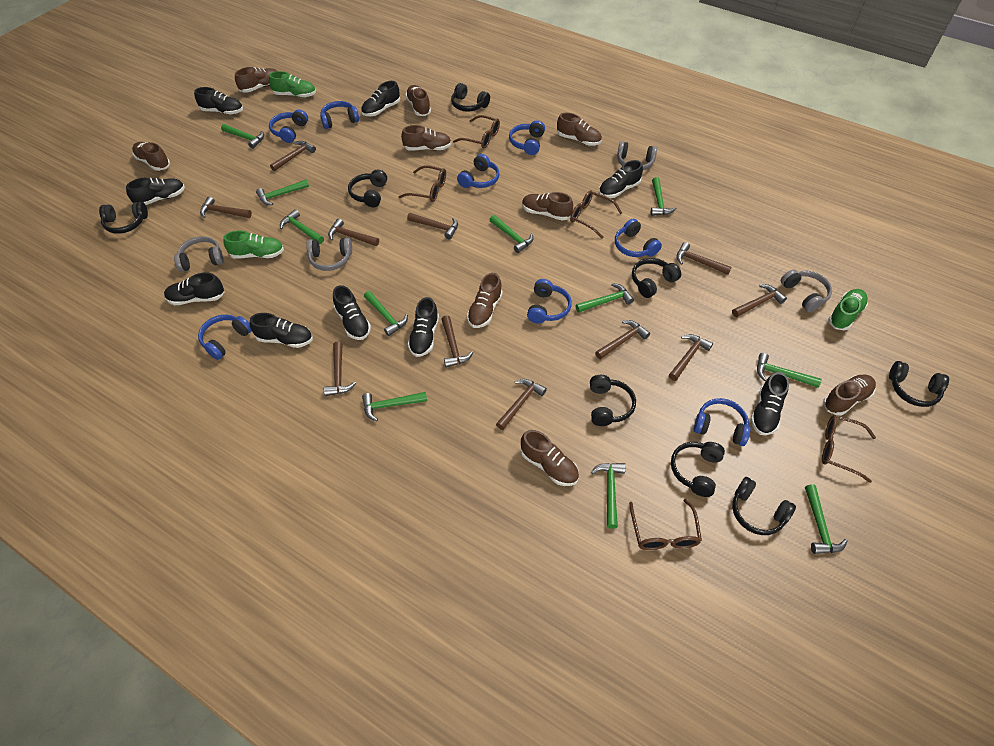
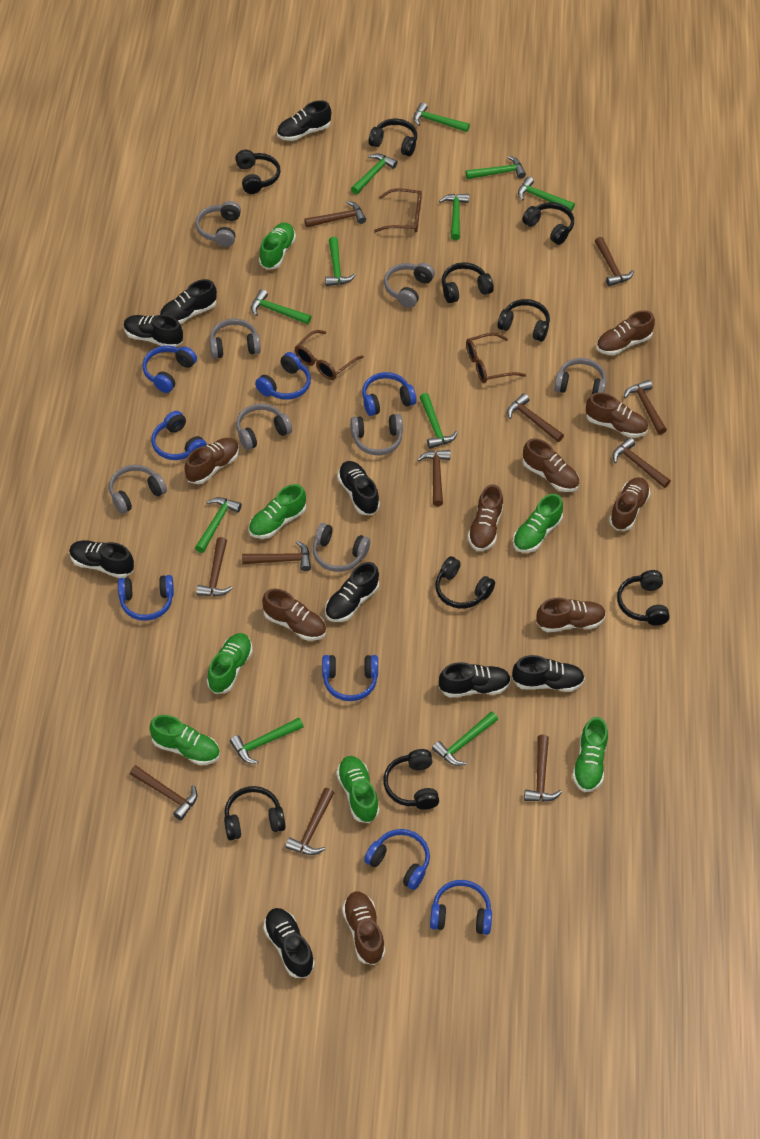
black headphones: 8 -> 9
brown glasses: 5 -> 3
green shoe: 3 -> 7
grey headphones: 4 -> 8

